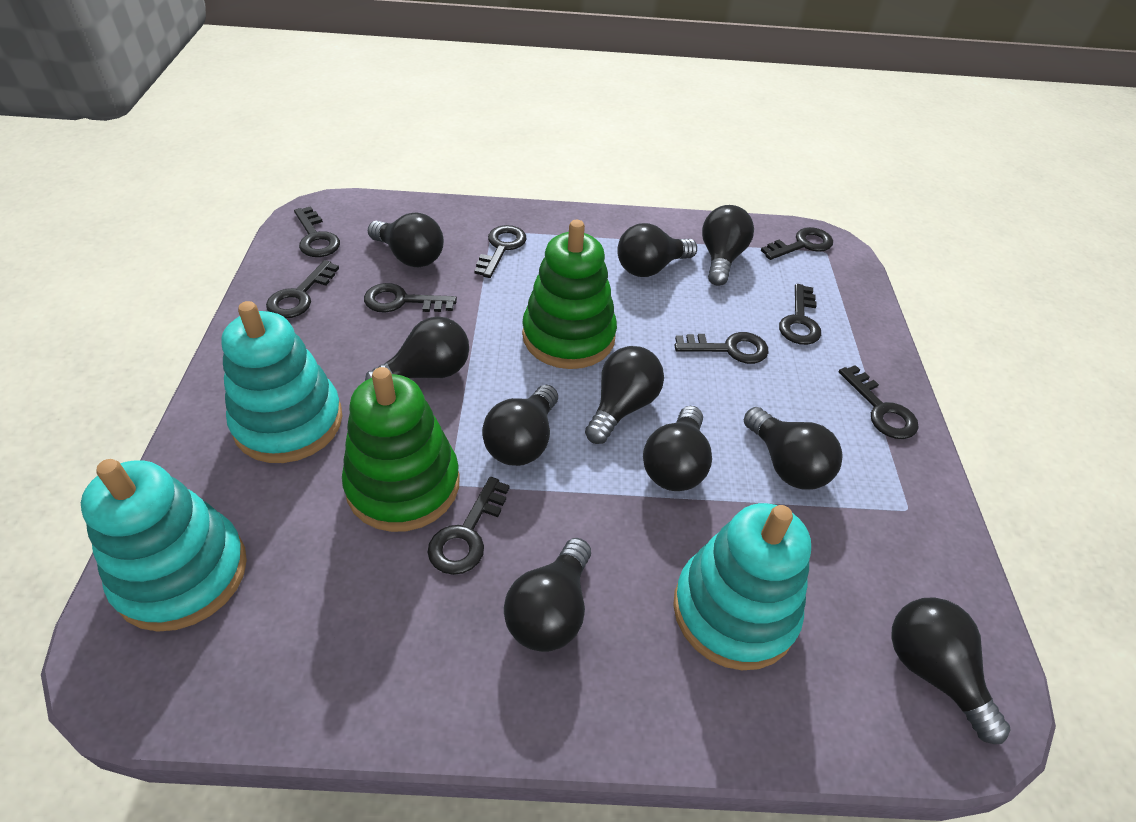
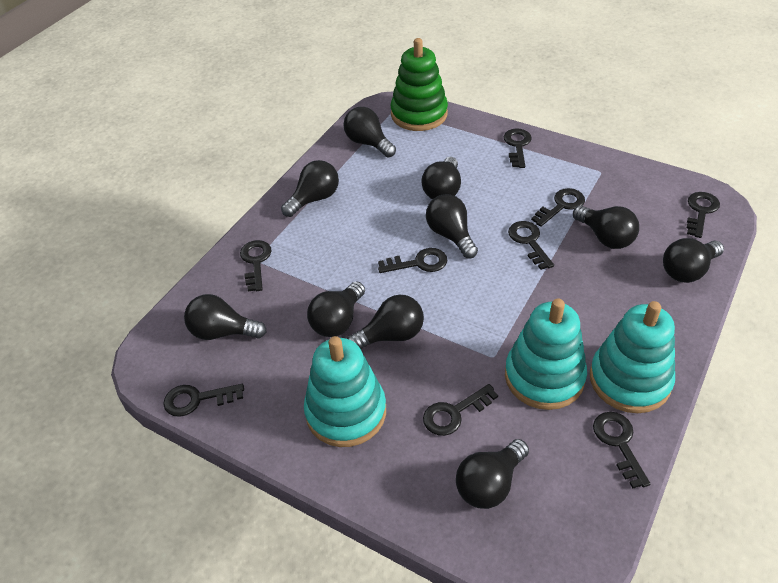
green stacking toy: 2 -> 1

